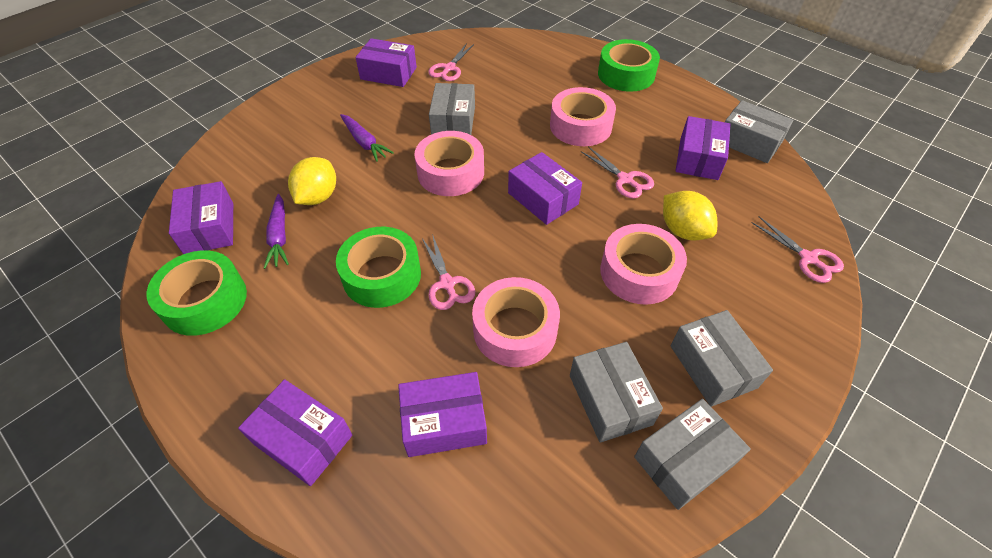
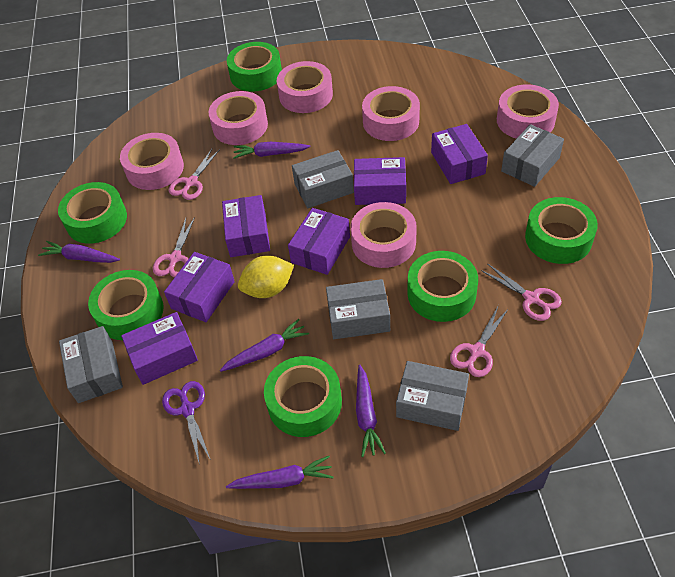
green tape: 3 -> 6
pink tape: 4 -> 6
purple carrot: 2 -> 5
purple scissors: 0 -> 1
yellow lemon: 2 -> 1

